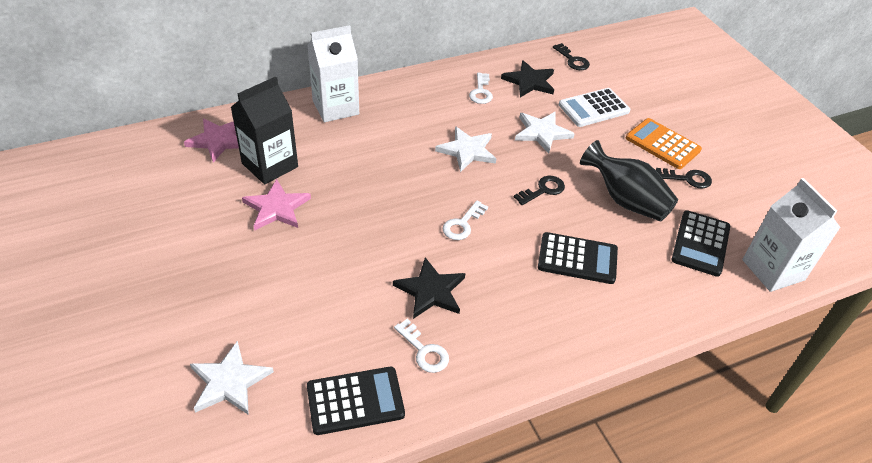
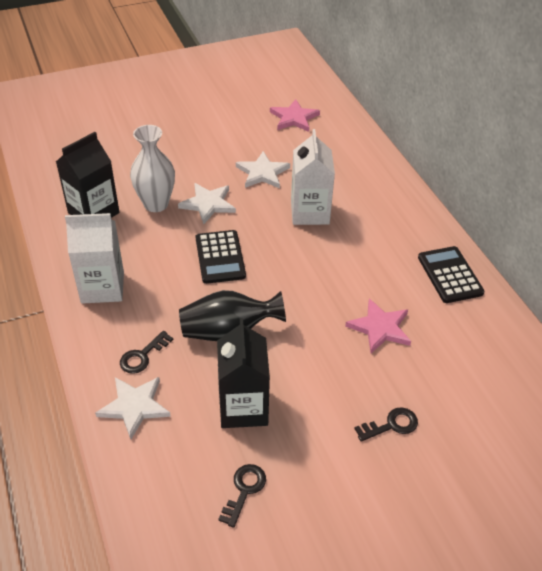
black calculator: 3 -> 2
black carton: 1 -> 2
black star: 2 -> 0
orange calculator: 1 -> 0
white calculator: 1 -> 0
white key: 3 -> 0
white vase: 0 -> 1

